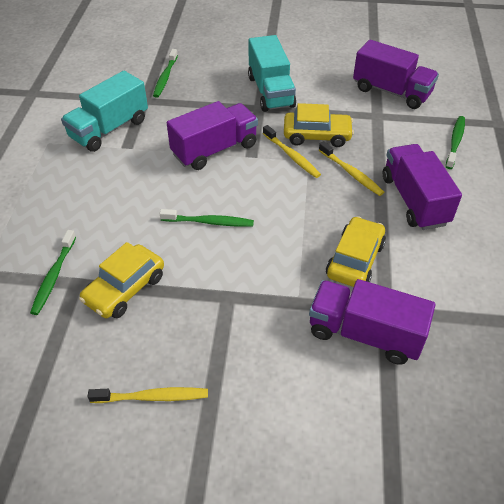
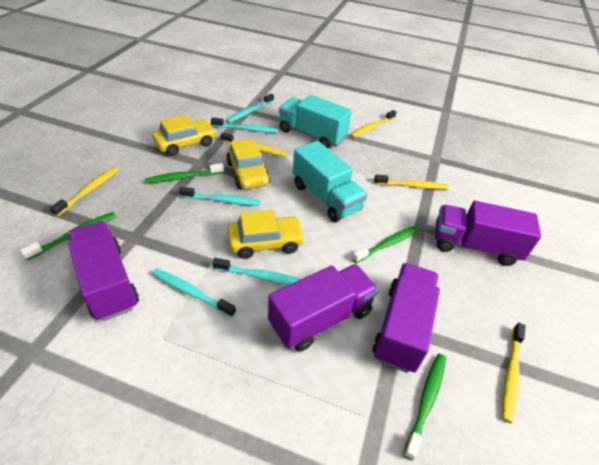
turquoise toothbrush: 0 -> 5
yellow toothbrush: 3 -> 5

